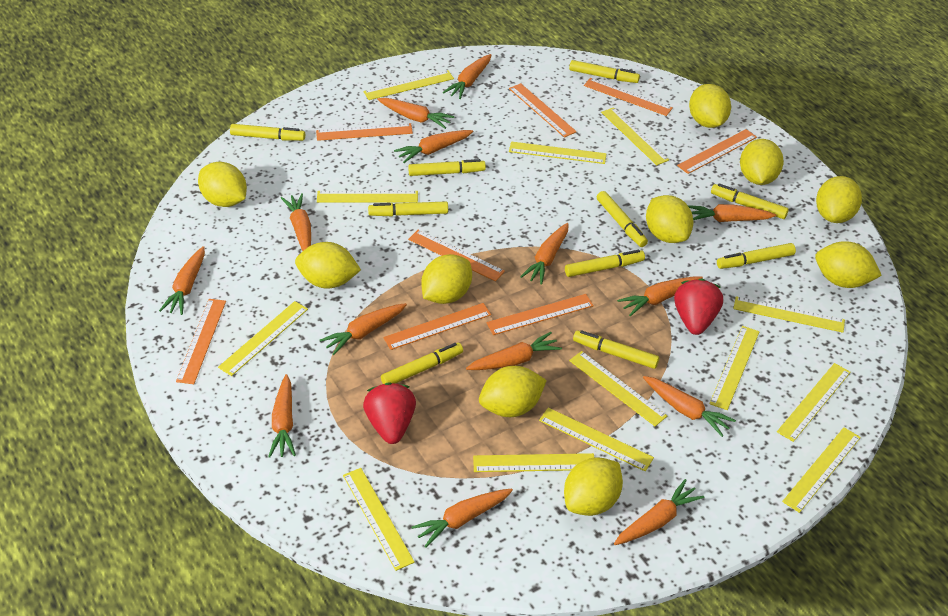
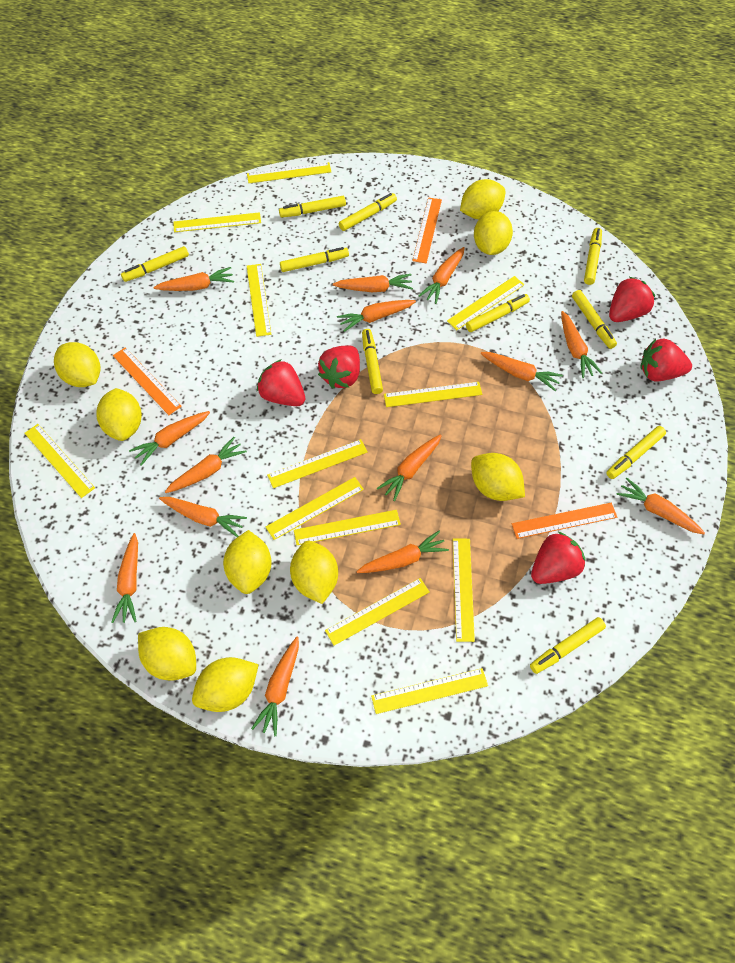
orange ruler: 8 -> 3
red strawberry: 2 -> 5
yellow lemon: 10 -> 9
yellow ruler: 13 -> 12

